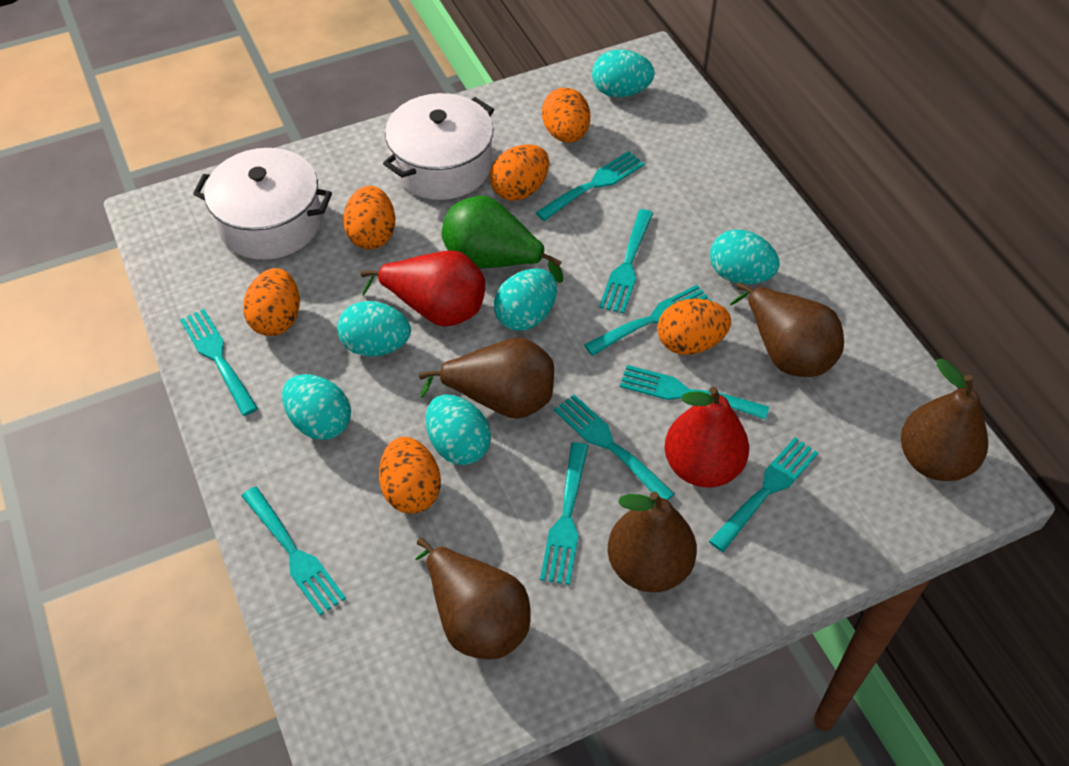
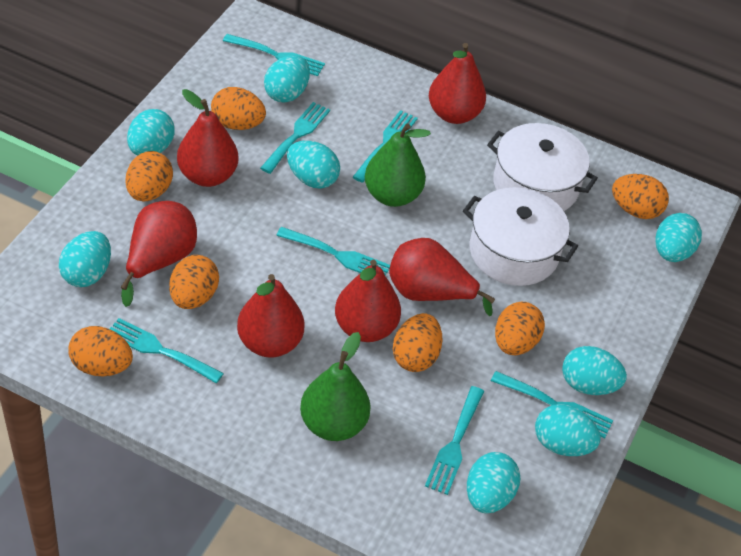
brown pear: 5 -> 0
green pear: 1 -> 2
orange egg: 6 -> 7
red pear: 2 -> 6
turquoise egg: 6 -> 8
turquoise fork: 9 -> 7

